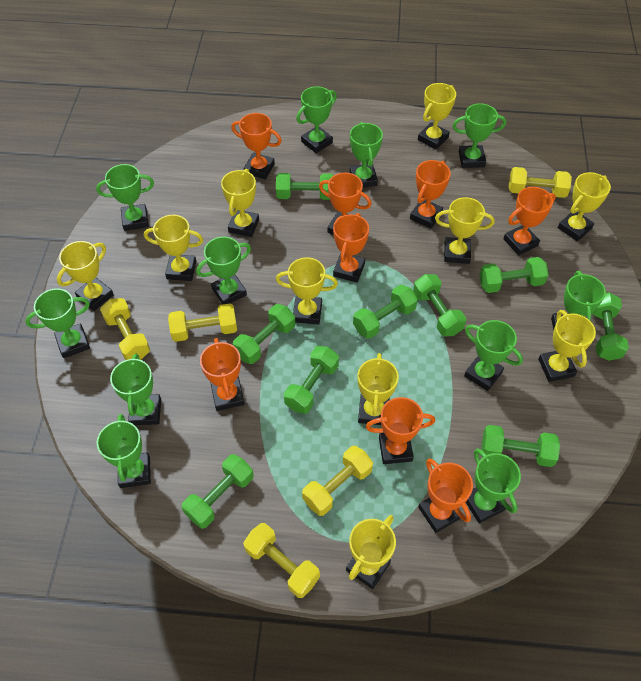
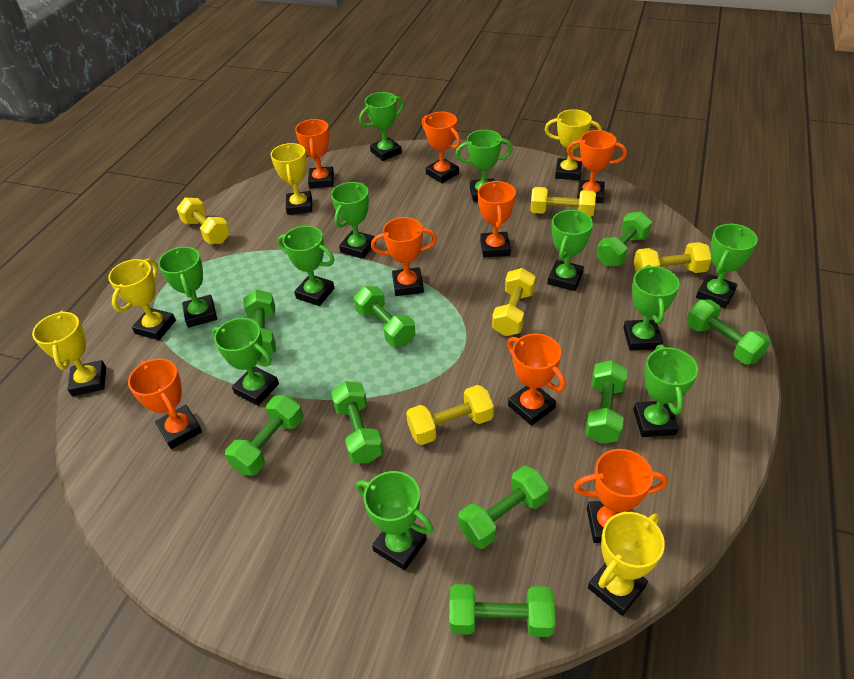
yellow trophy: 10 -> 5

